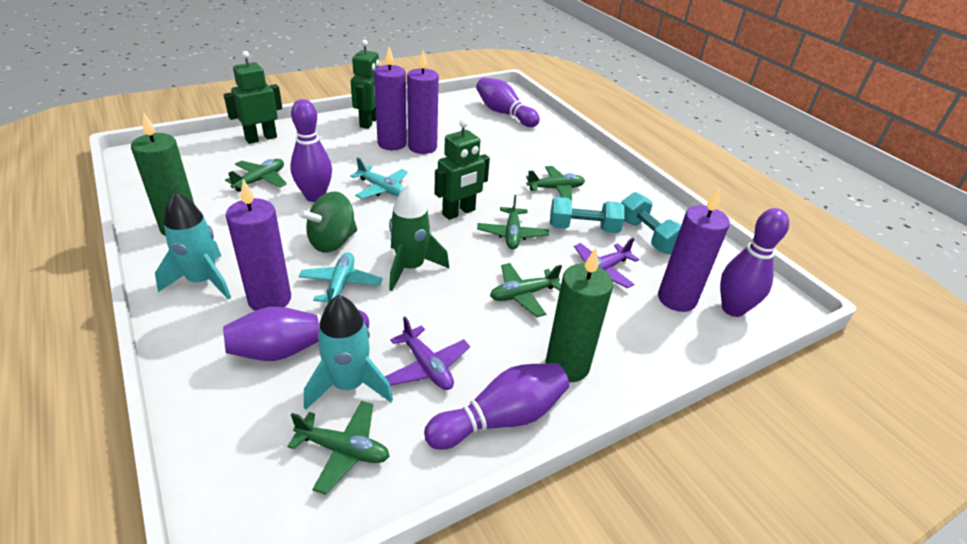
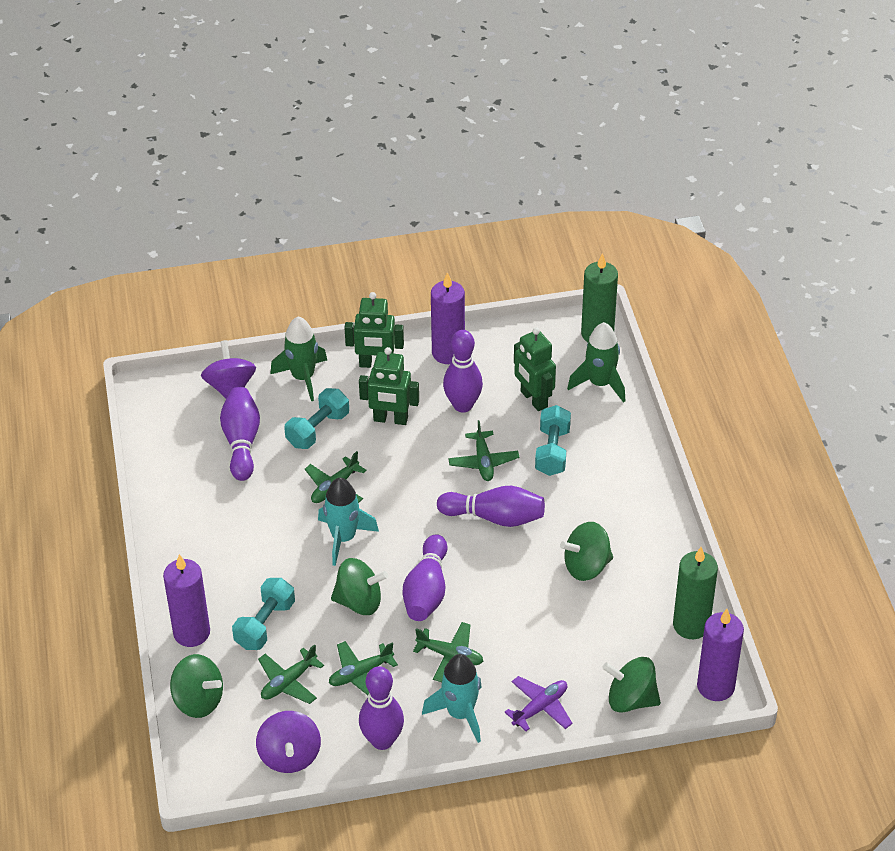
green rocket: 1 -> 2
green spinning top: 1 -> 4
purple candle: 4 -> 3
purple plane: 2 -> 1
purple spinning top: 0 -> 2
turquoise dumbbell: 2 -> 3
turquoise plane: 2 -> 0

